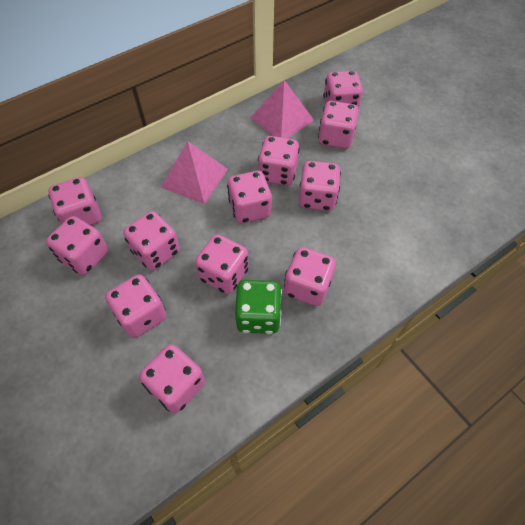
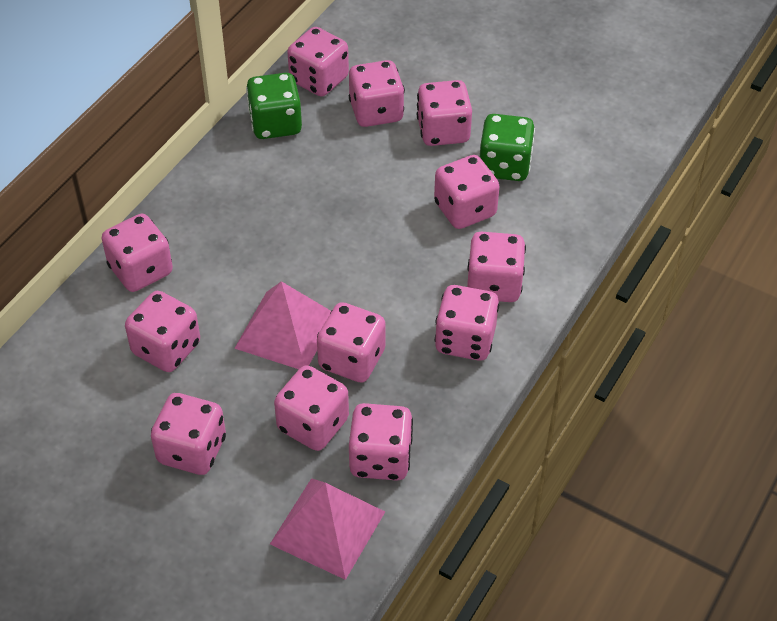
green dice: 1 -> 2

